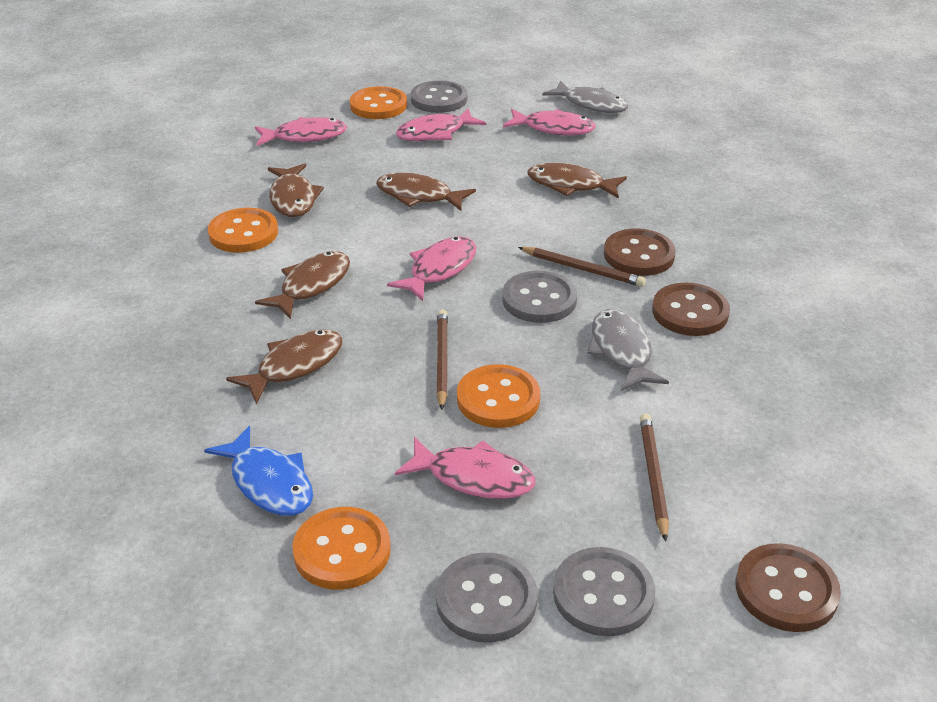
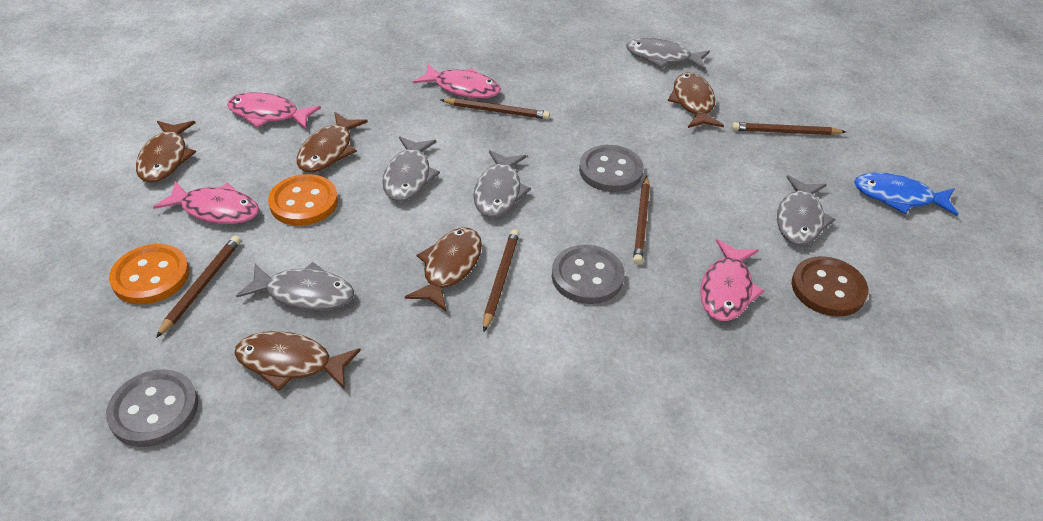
brown button: 3 -> 1
brown pencil: 3 -> 5
grey button: 4 -> 3
grey fish: 2 -> 5
orange button: 4 -> 2
pink fish: 5 -> 4

